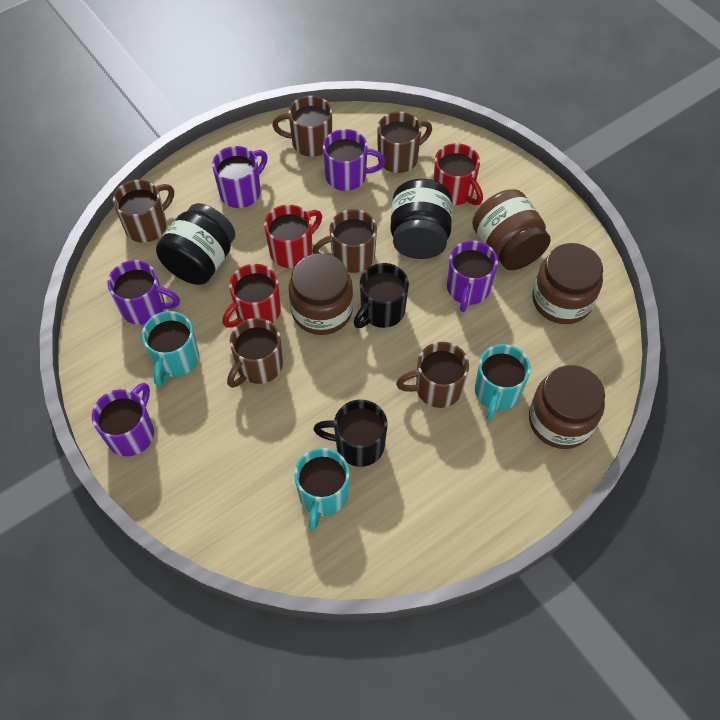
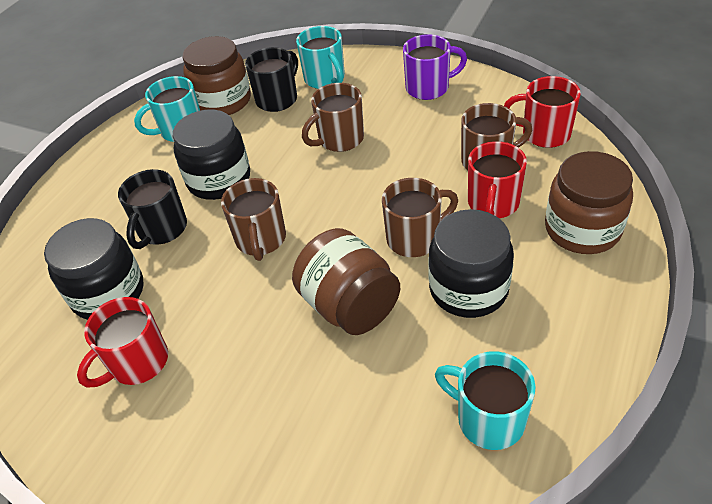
black jar: 2 -> 3
brown jar: 4 -> 3
brown mug: 6 -> 4
purple mug: 5 -> 1

